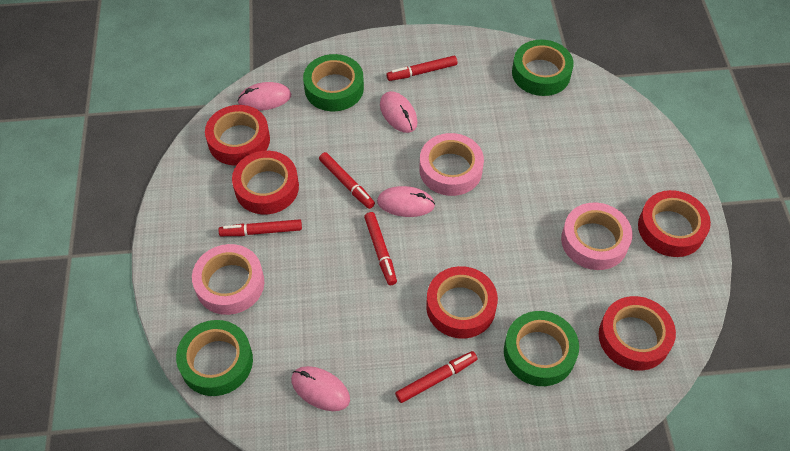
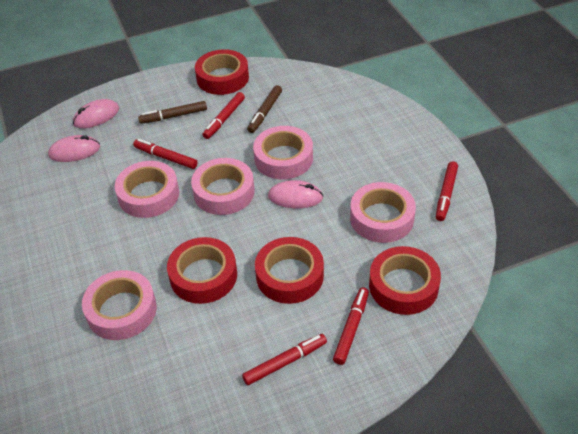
brown marker: 0 -> 2
green tape: 4 -> 0
pink mouse: 4 -> 3
pink tape: 3 -> 5
red tape: 5 -> 4

